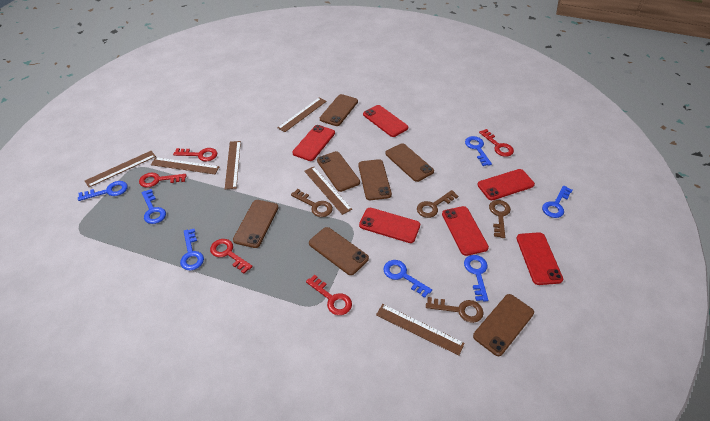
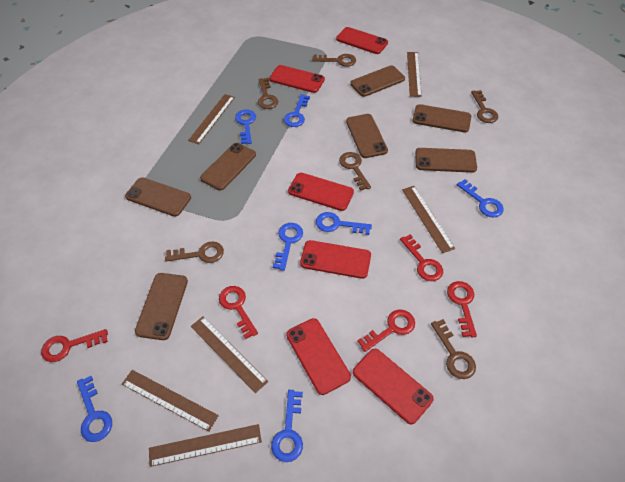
brown key: 4 -> 6

